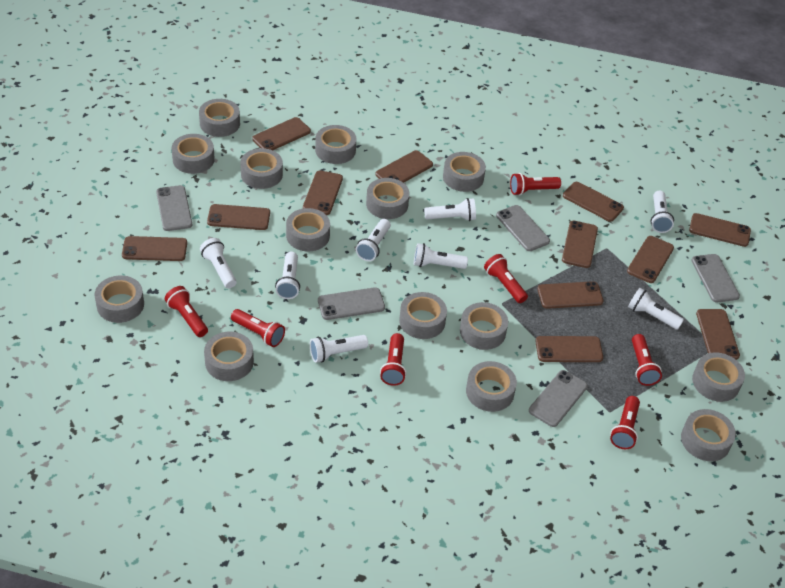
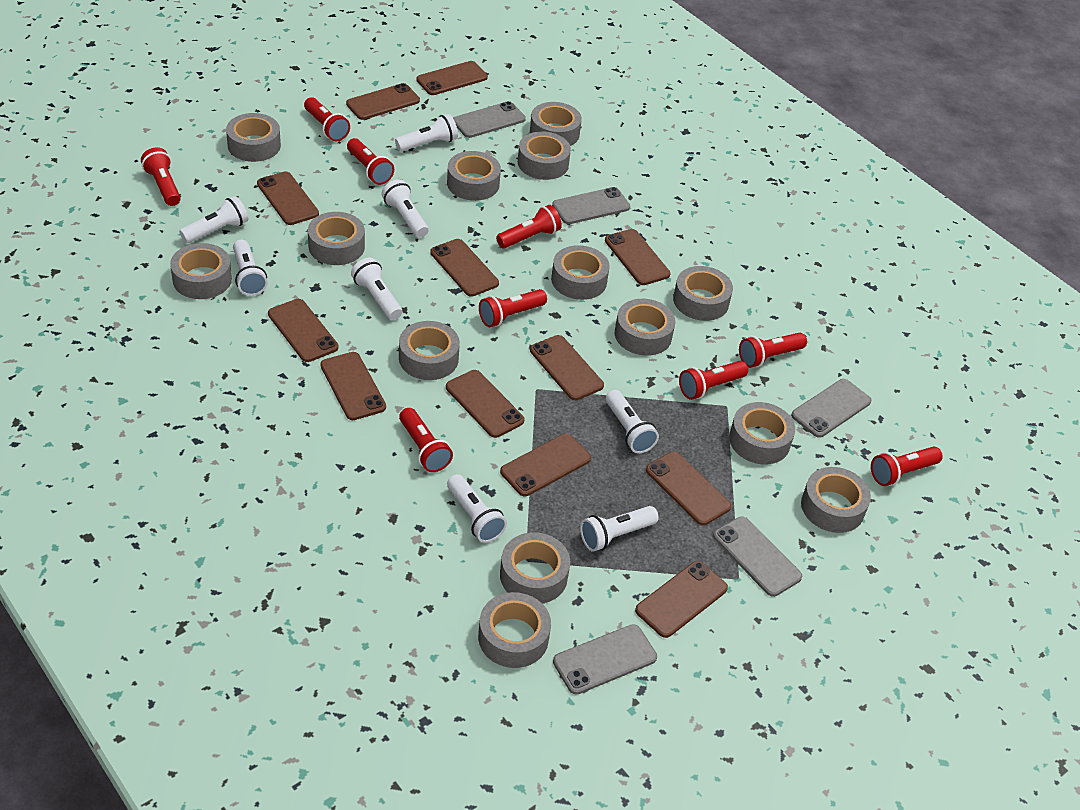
red flashlight: 7 -> 9

